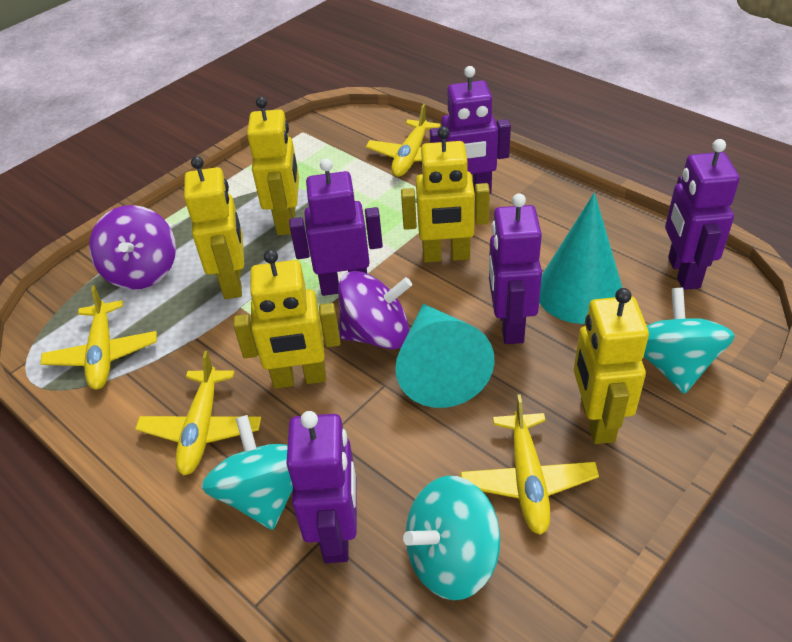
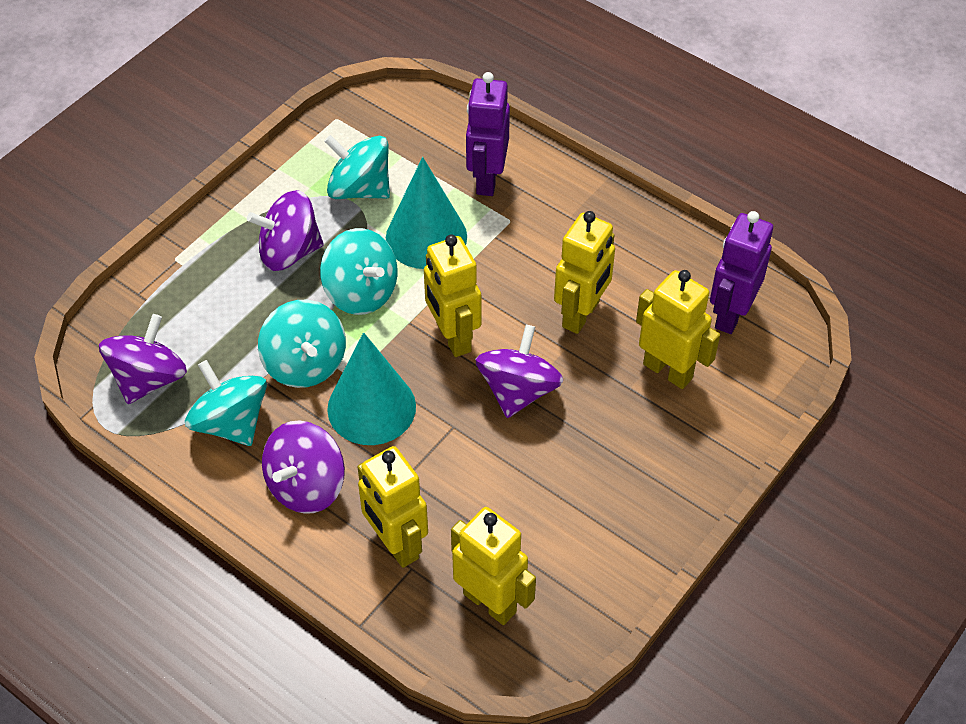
purple robot: 5 -> 2
purple spinning top: 2 -> 4
turquoise spinning top: 3 -> 4
yellow plane: 4 -> 0

